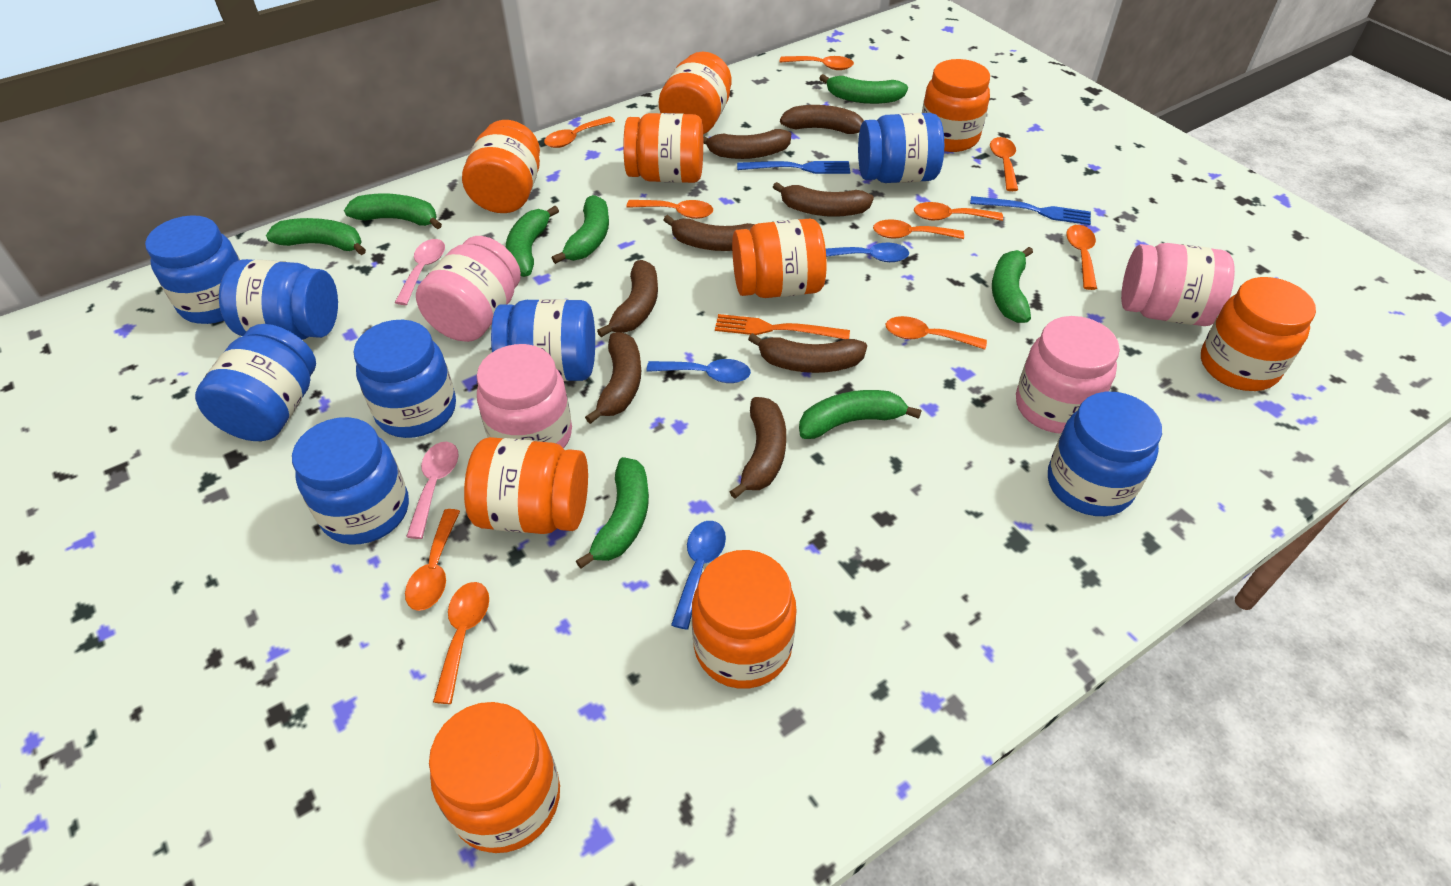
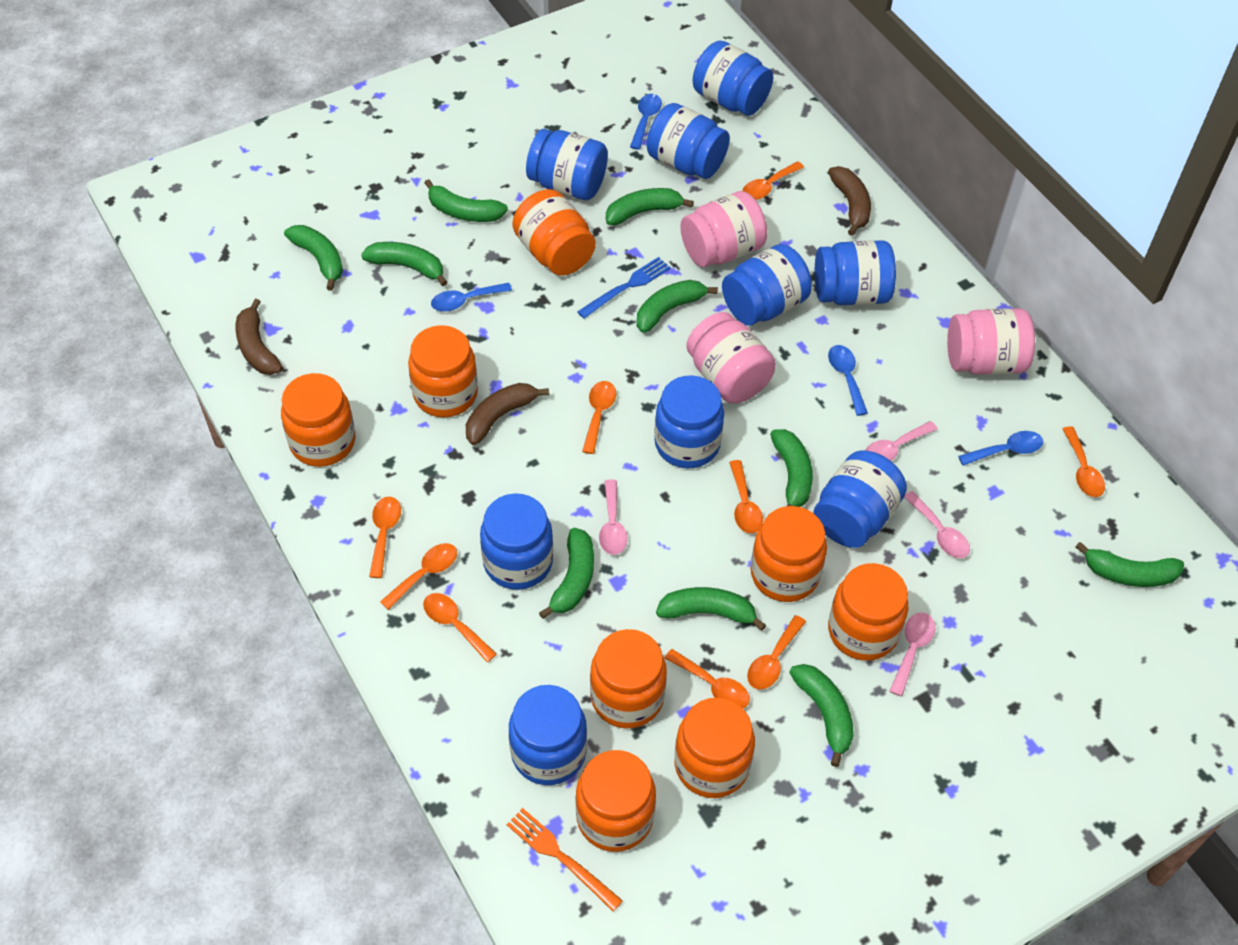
blue fork: 2 -> 1
blue jar: 8 -> 9
blue spoon: 3 -> 4
brown banana: 8 -> 3
green banana: 8 -> 10
orange jar: 9 -> 8
orange spoon: 10 -> 9
pink jar: 4 -> 3
pink spoon: 2 -> 4

